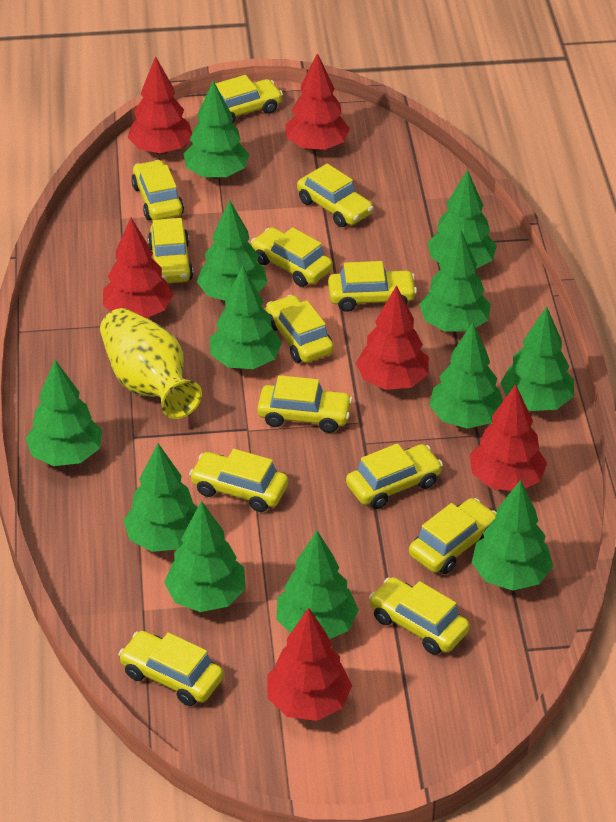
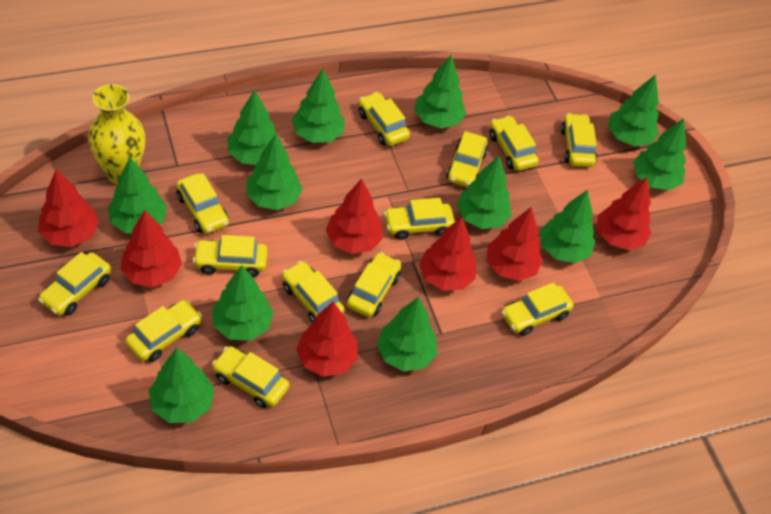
red tree: 6 -> 7

